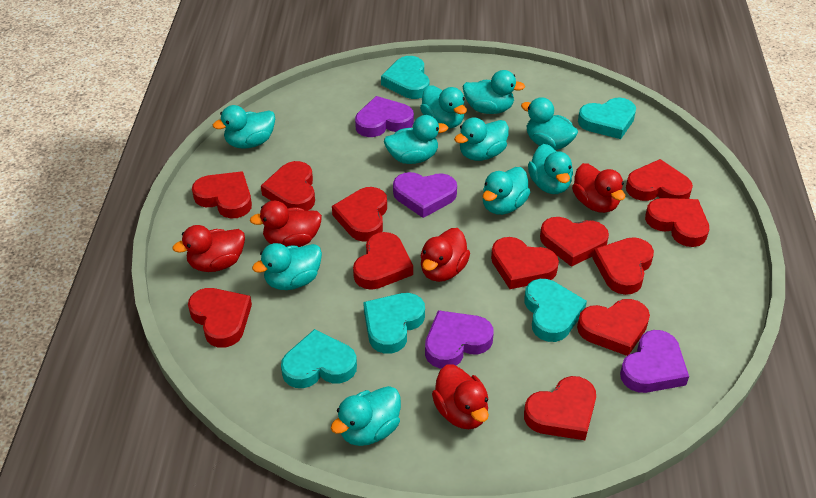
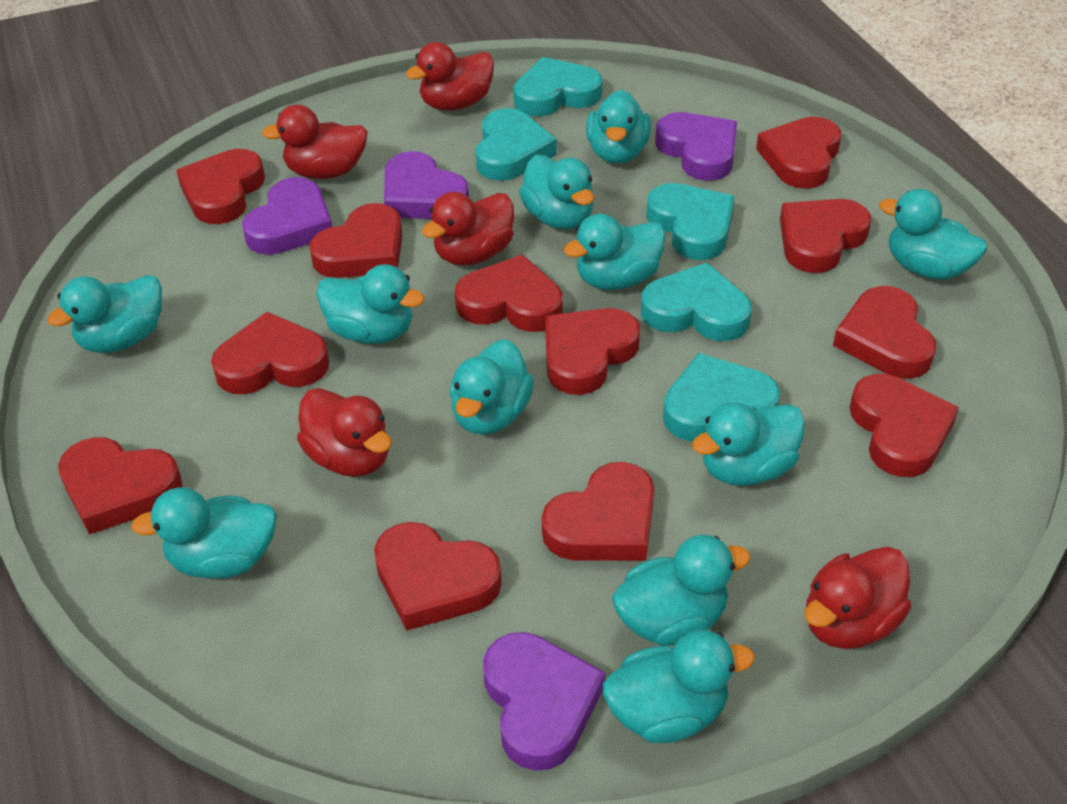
turquoise duck: 10 -> 11

